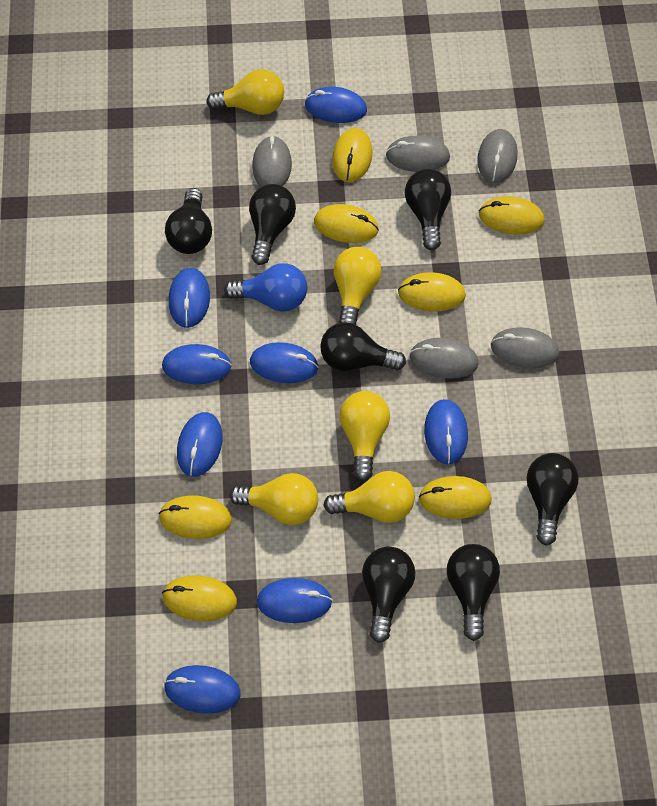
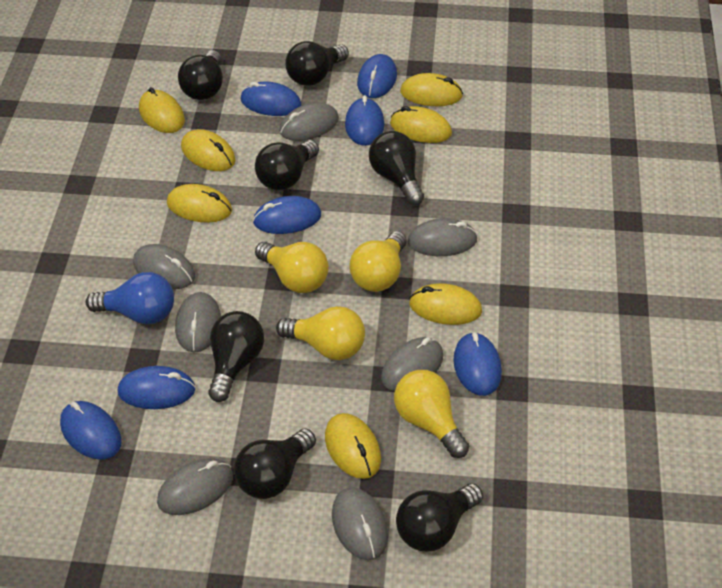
blue mouse: 8 -> 7
grey mouse: 5 -> 7
yellow light bulb: 5 -> 4

